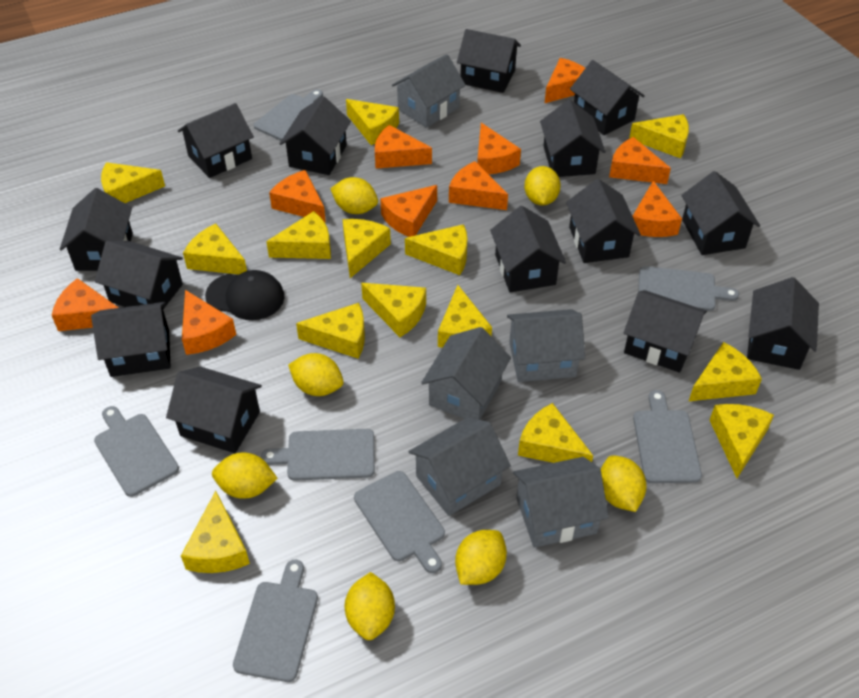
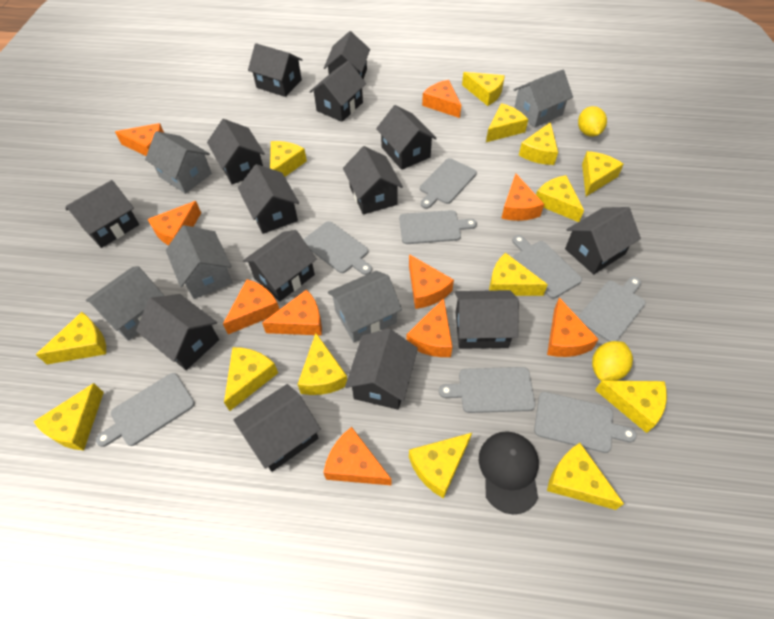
grey cutting board: 7 -> 8
yellow lemon: 7 -> 2

